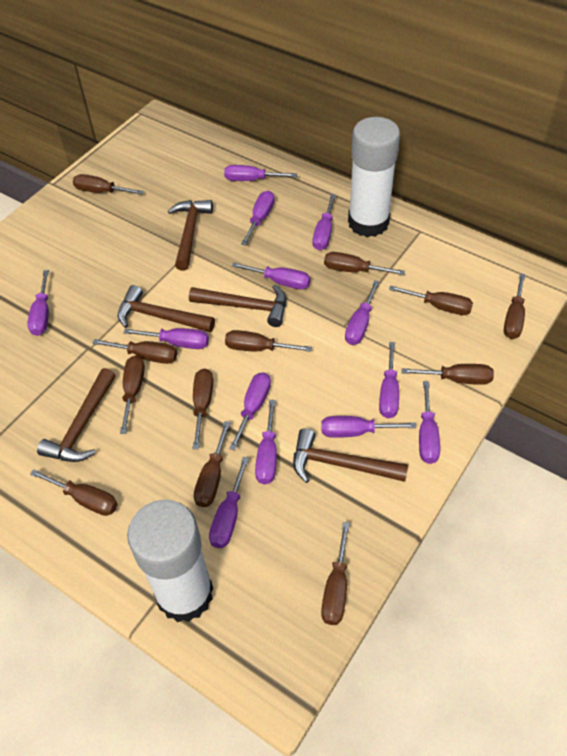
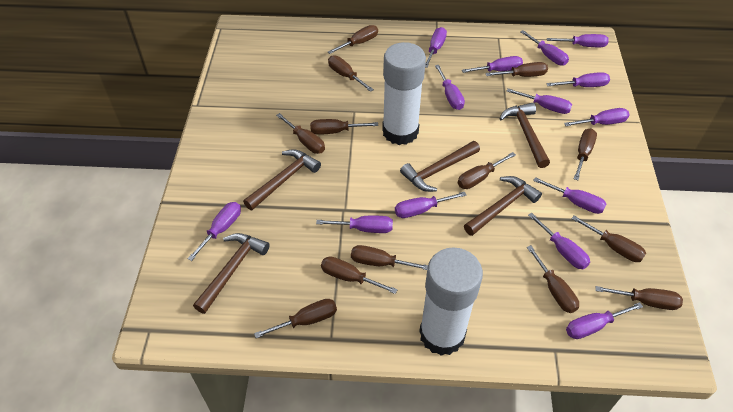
brown screwdriver: 12 -> 13
purple screwdriver: 13 -> 14

